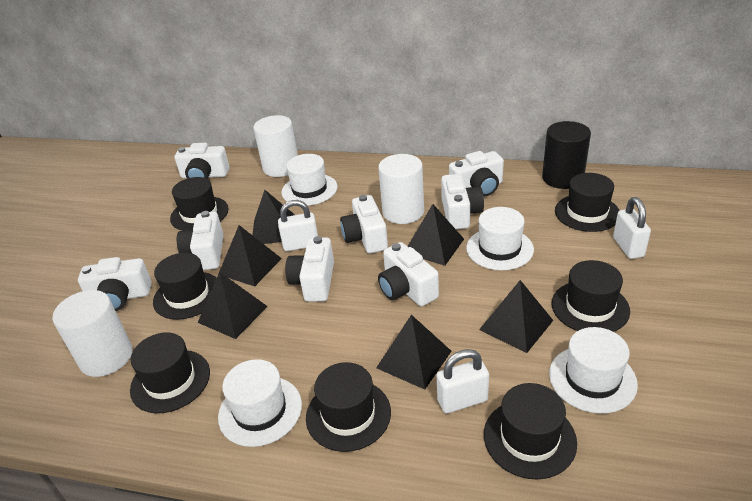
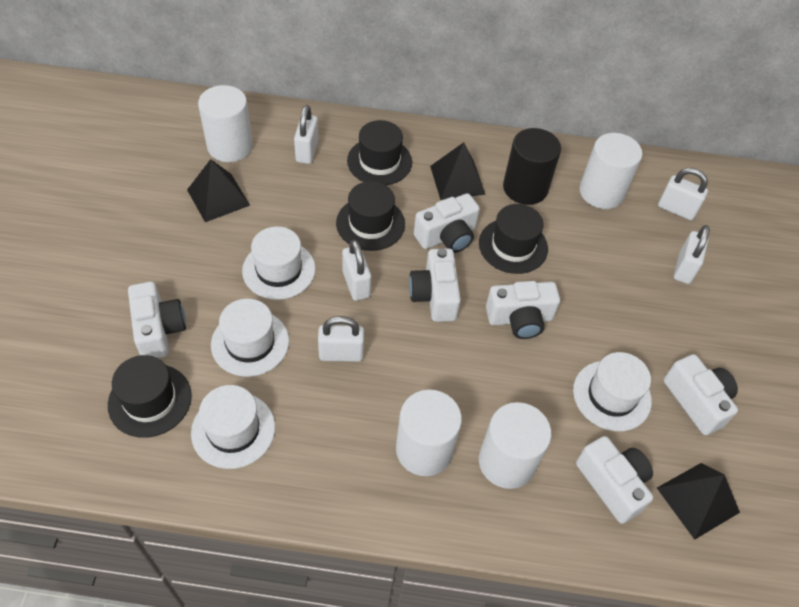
black hat: 7 -> 4
black pyramid: 6 -> 3
white camera: 8 -> 6
white cylinder: 3 -> 4
white padlock: 3 -> 5

